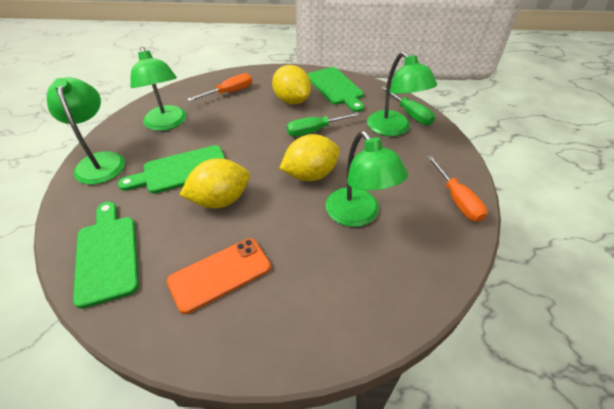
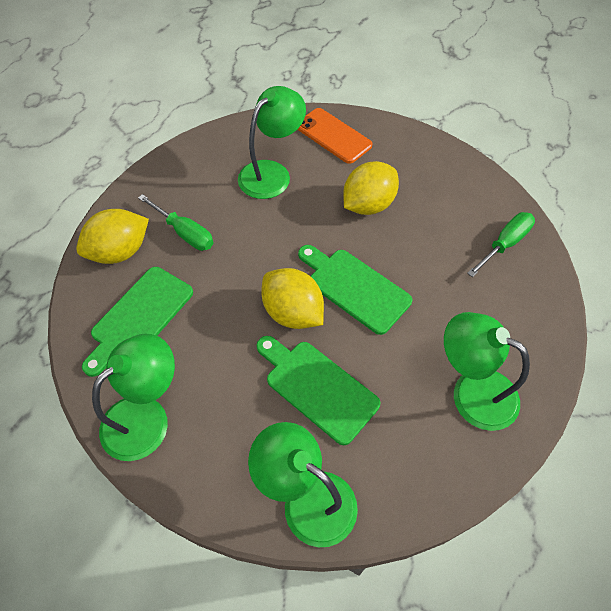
orange screwdriver: 2 -> 0

